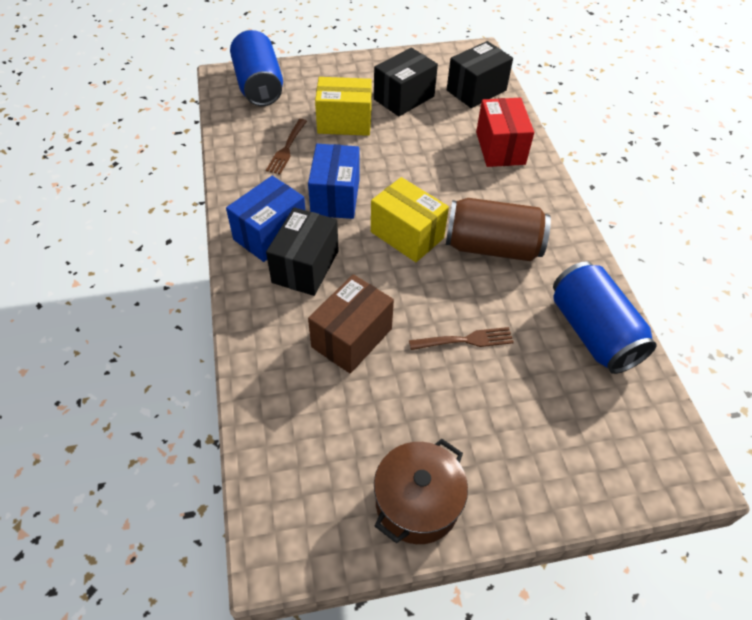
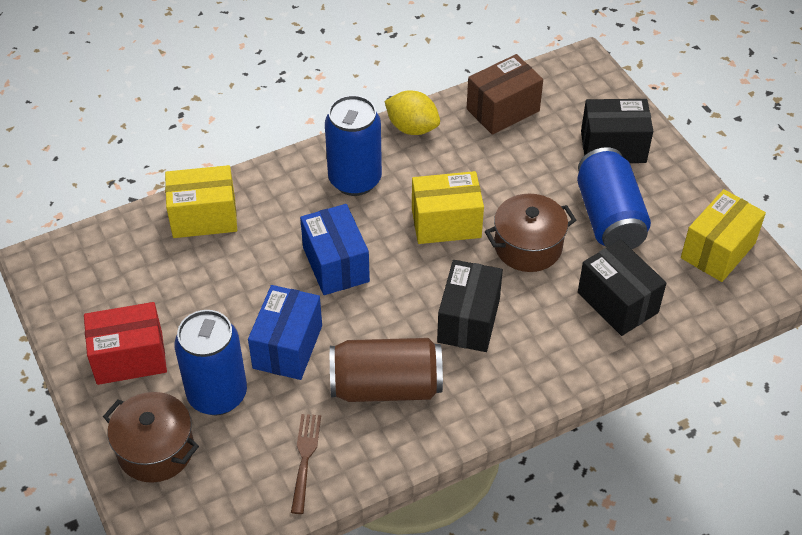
blue can: 2 -> 3
brown fork: 2 -> 1
brown pot: 1 -> 2
yellow box: 2 -> 3
yellow lemon: 0 -> 1

